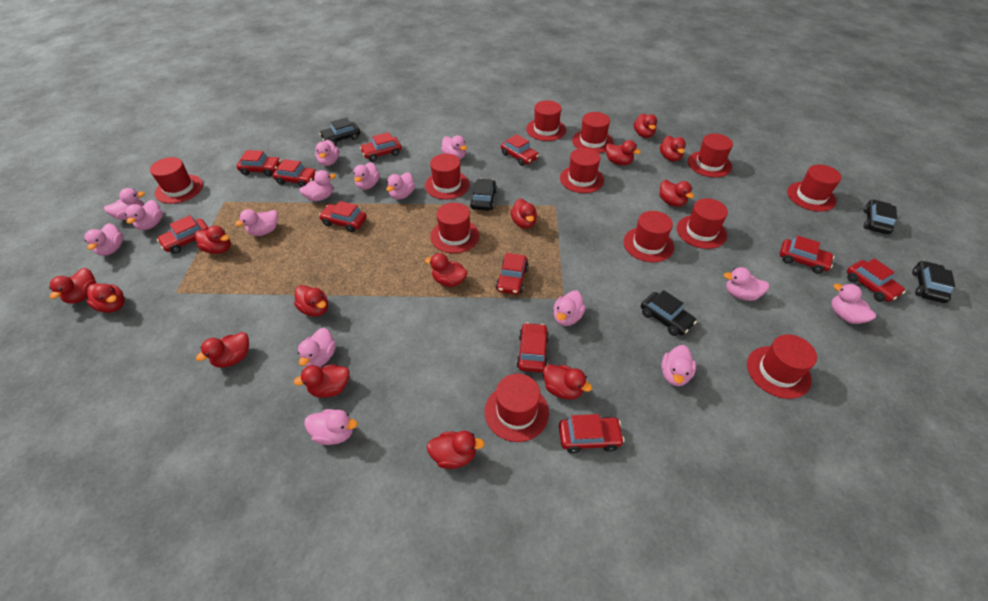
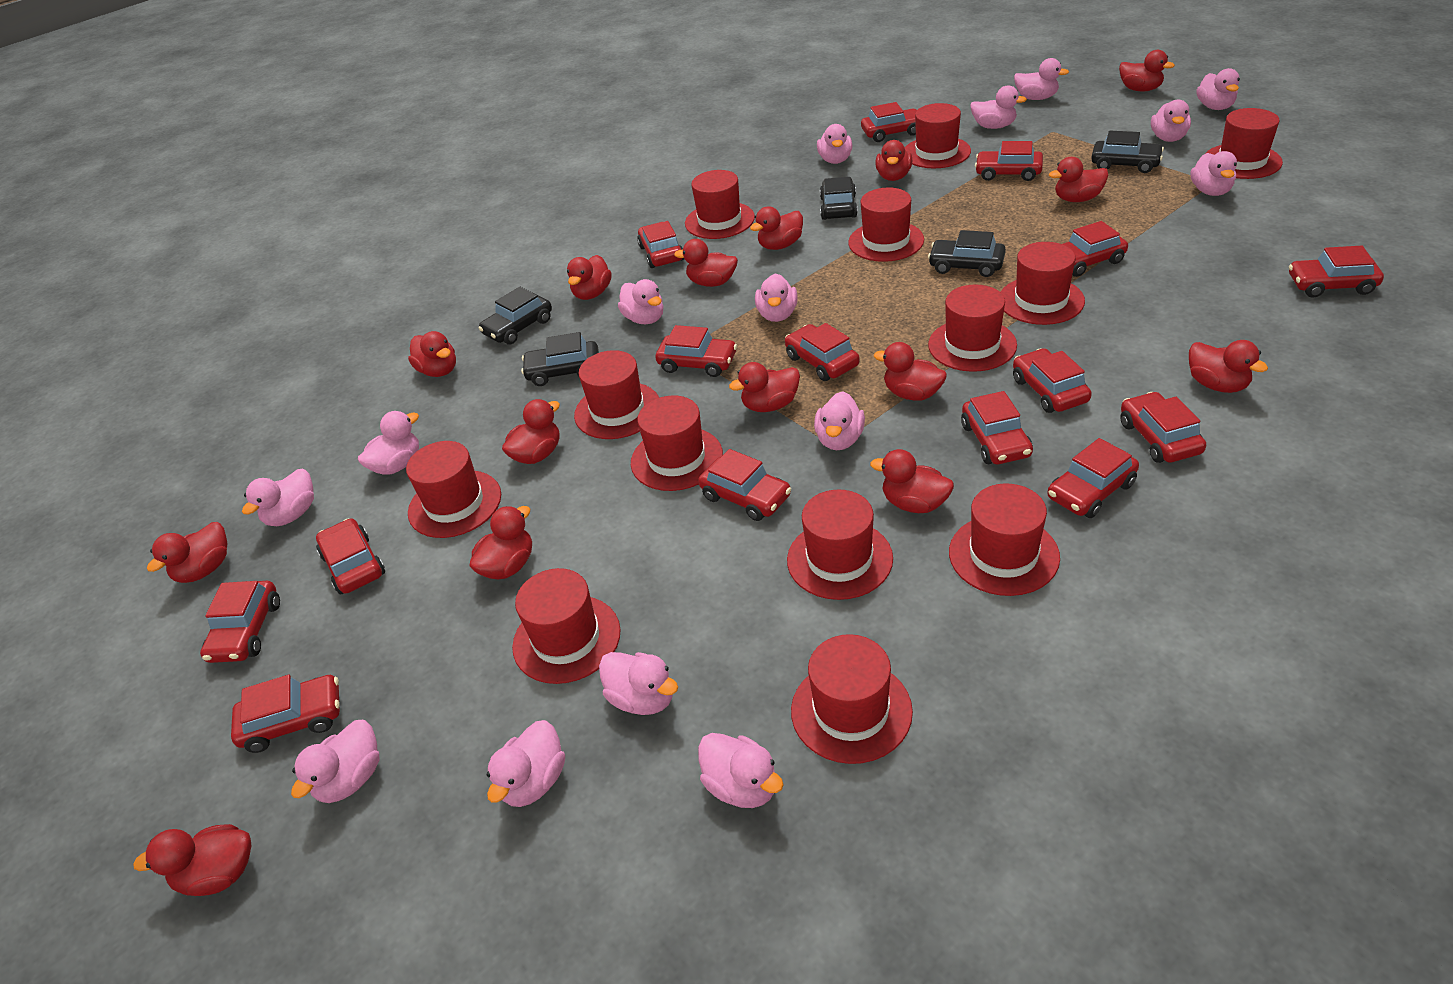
red car: 11 -> 15
red duck: 14 -> 15
red hat: 12 -> 13

